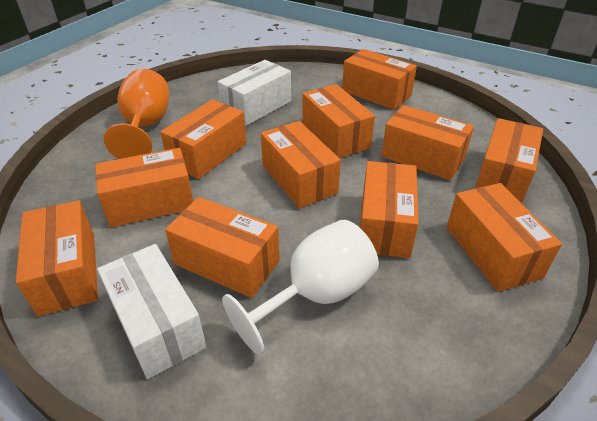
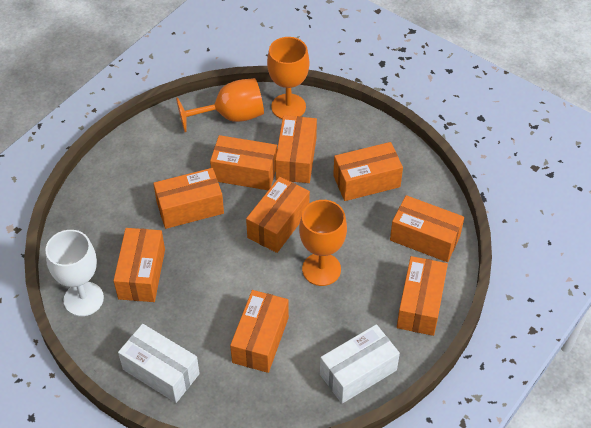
orange box: 11 -> 9
orange goblet: 1 -> 3

